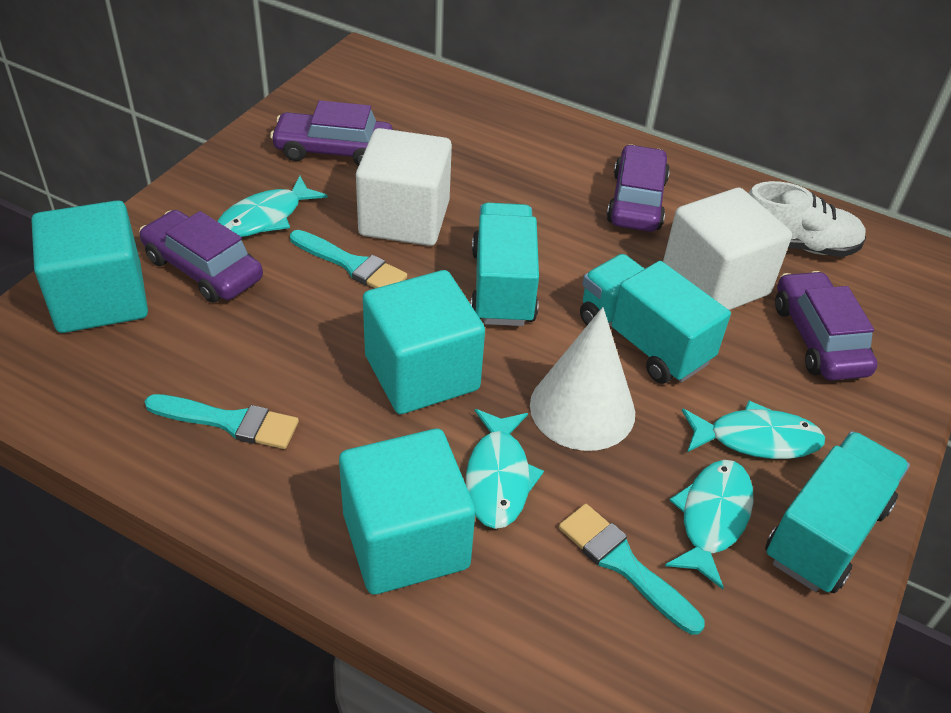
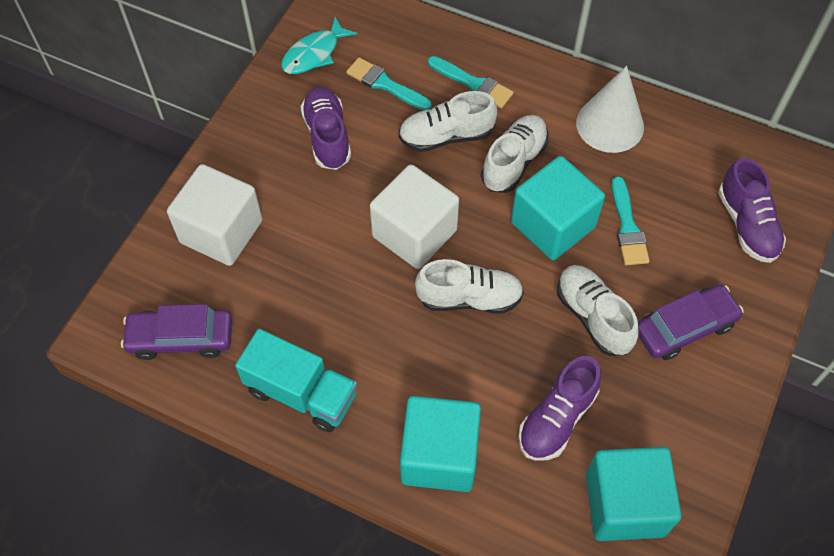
purple car: 4 -> 2
purple shoe: 0 -> 3
turquoise fish: 4 -> 1
turquoise truck: 3 -> 1
white shoe: 1 -> 4

